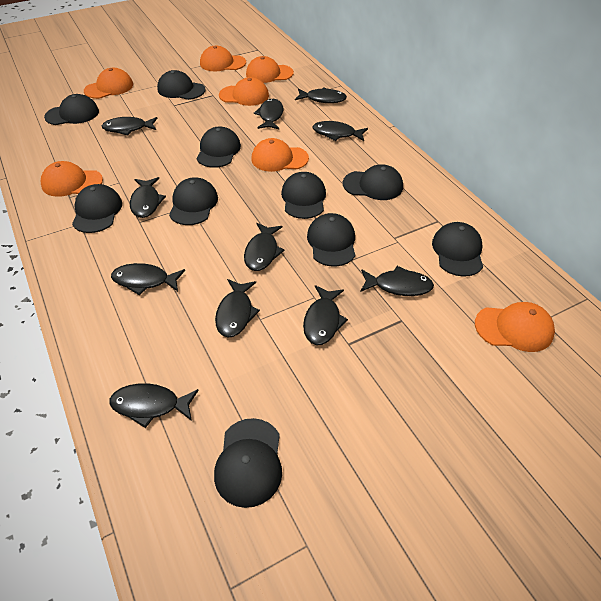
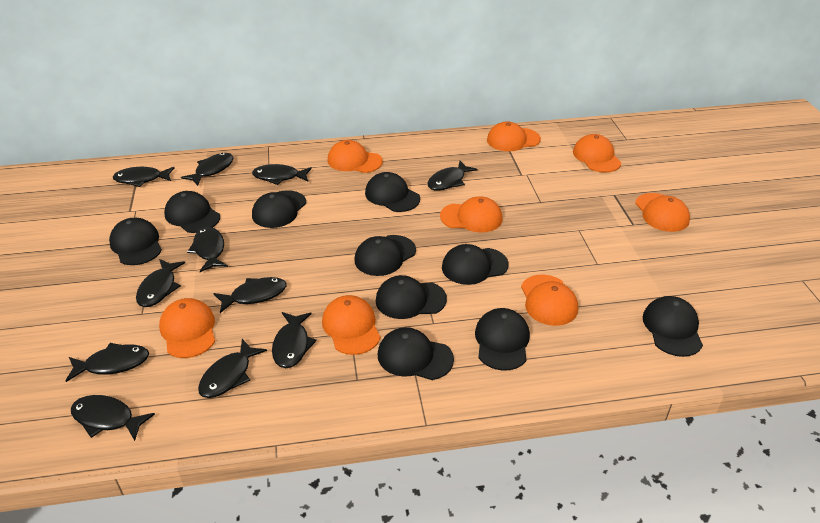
orange cap: 7 -> 8

